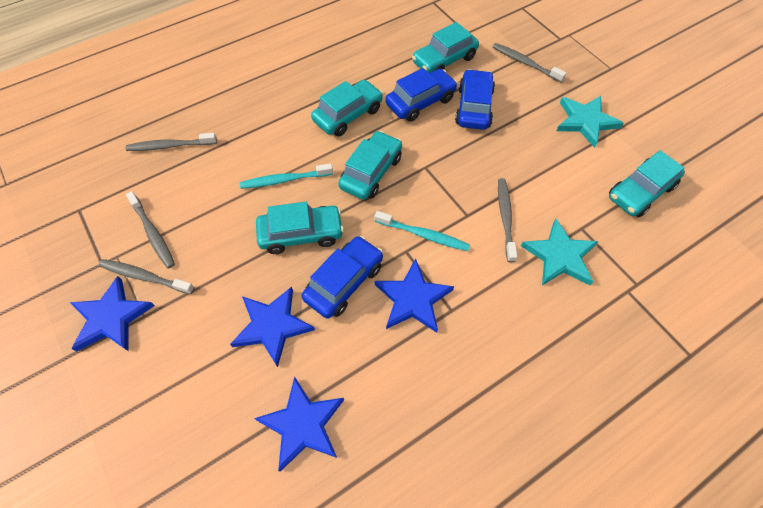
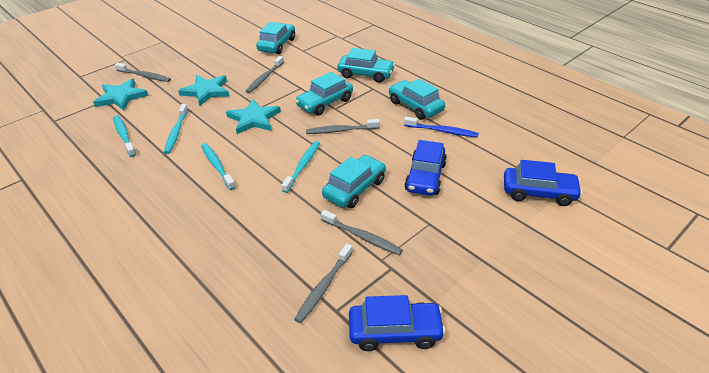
blue star: 4 -> 0
blue toothbrush: 0 -> 1
turquoise star: 2 -> 3
turquoise toothbrush: 2 -> 4

